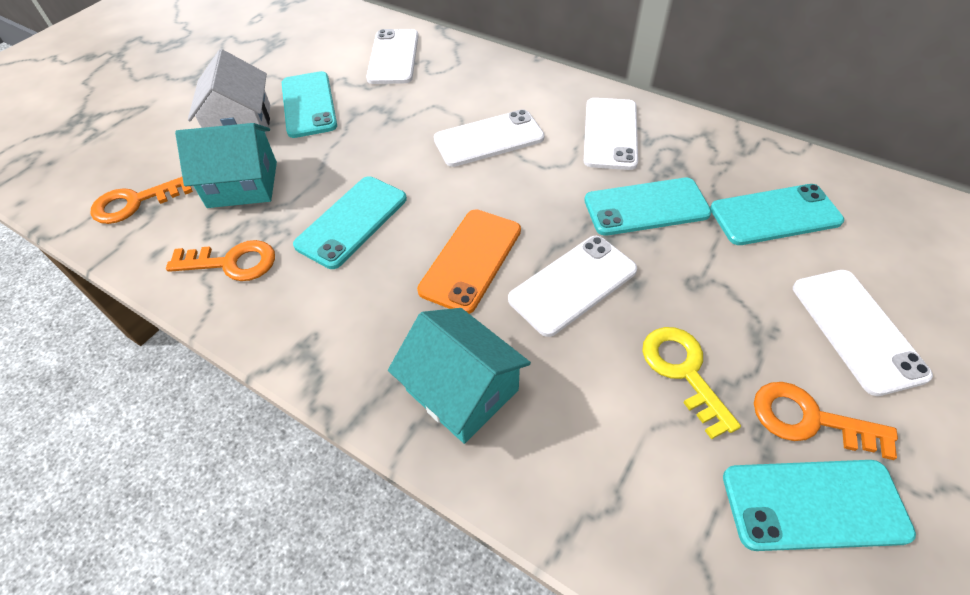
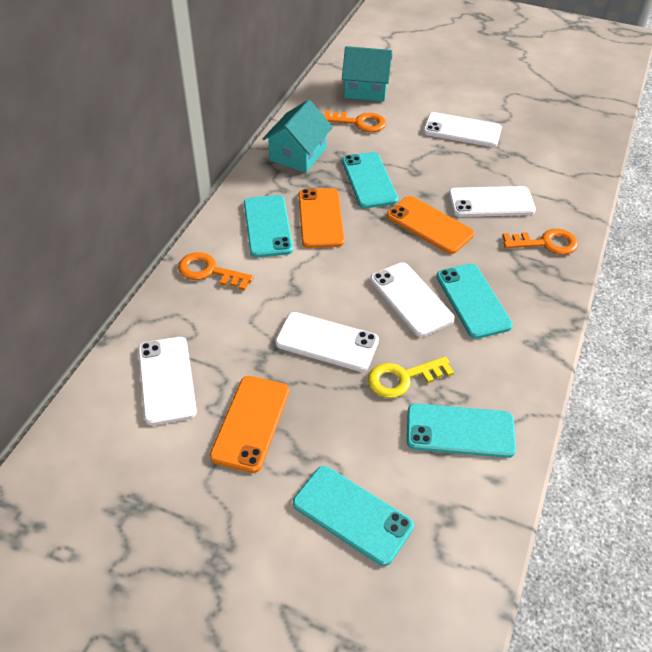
orange phone: 1 -> 3
white house: 1 -> 0

